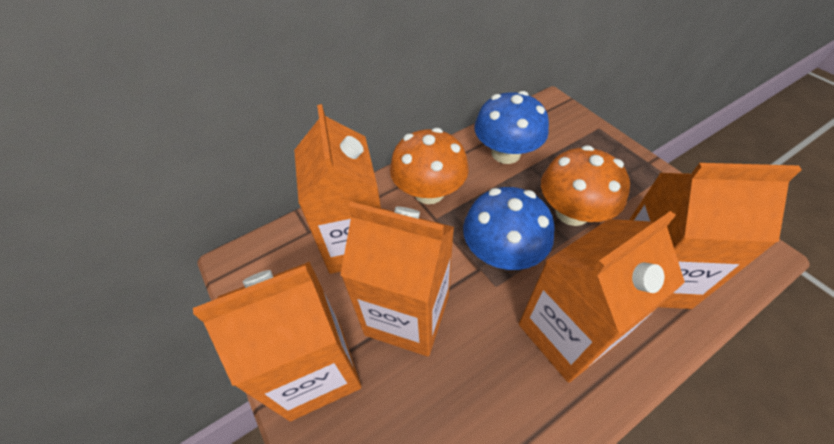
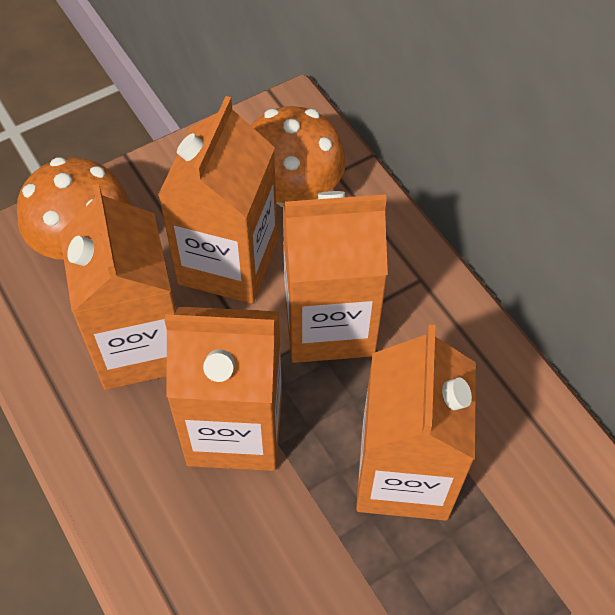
blue mushroom: 2 -> 0

